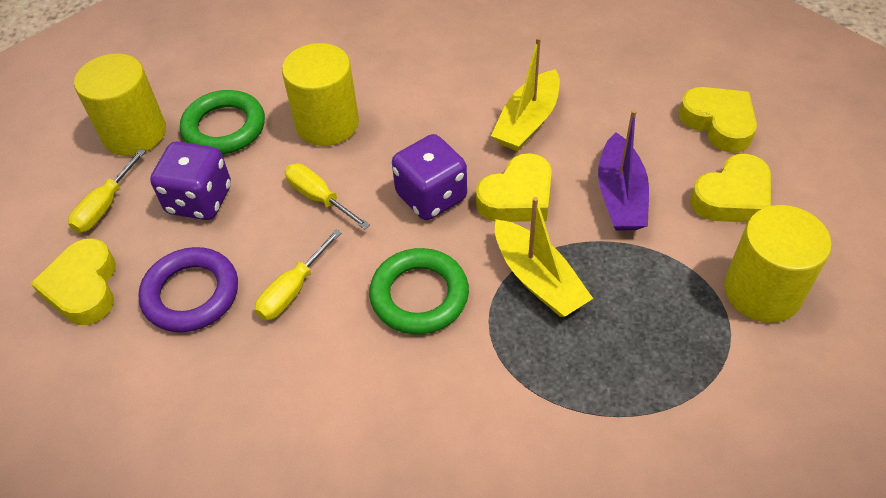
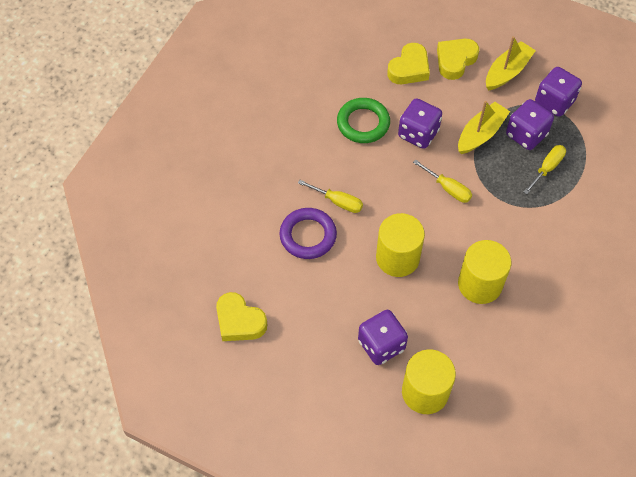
green ring: 2 -> 1
purple boat: 1 -> 0
purple dice: 2 -> 4
yellow heart: 4 -> 3

